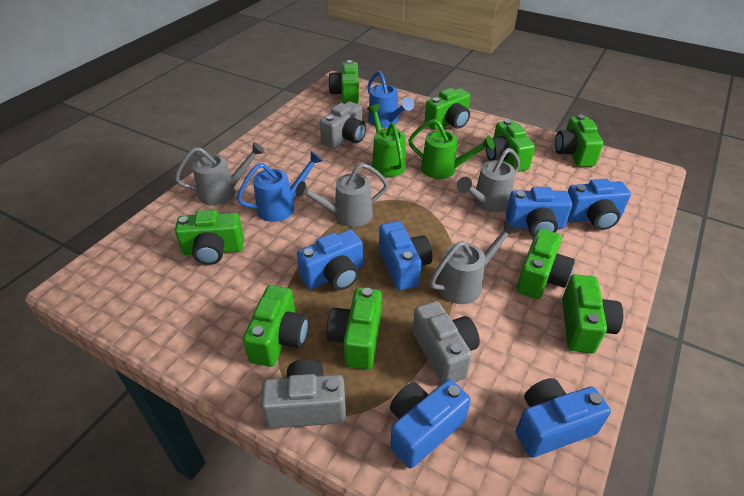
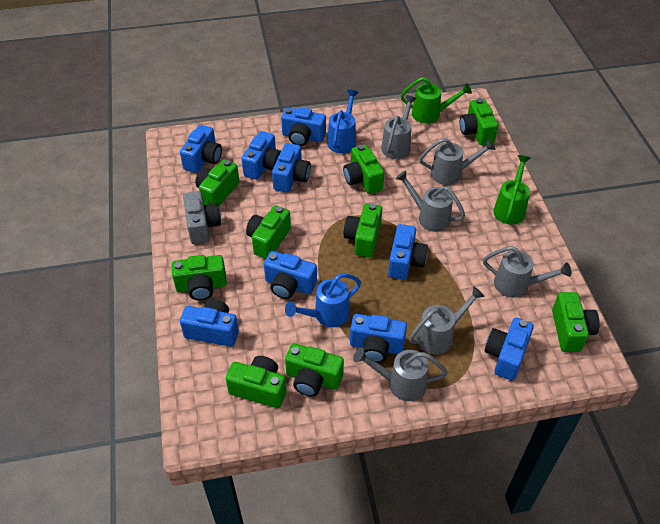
blue camera: 6 -> 9
grey camera: 3 -> 1
grey watering can: 4 -> 6

